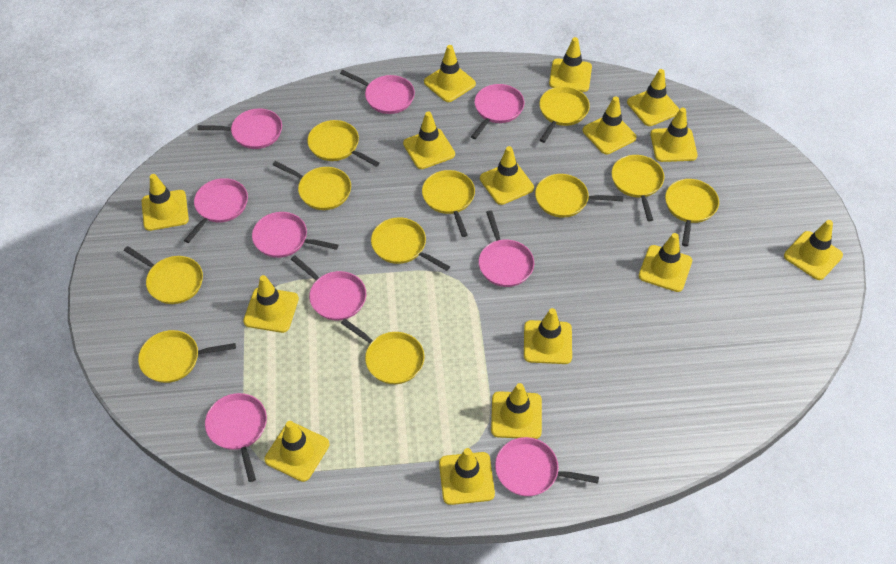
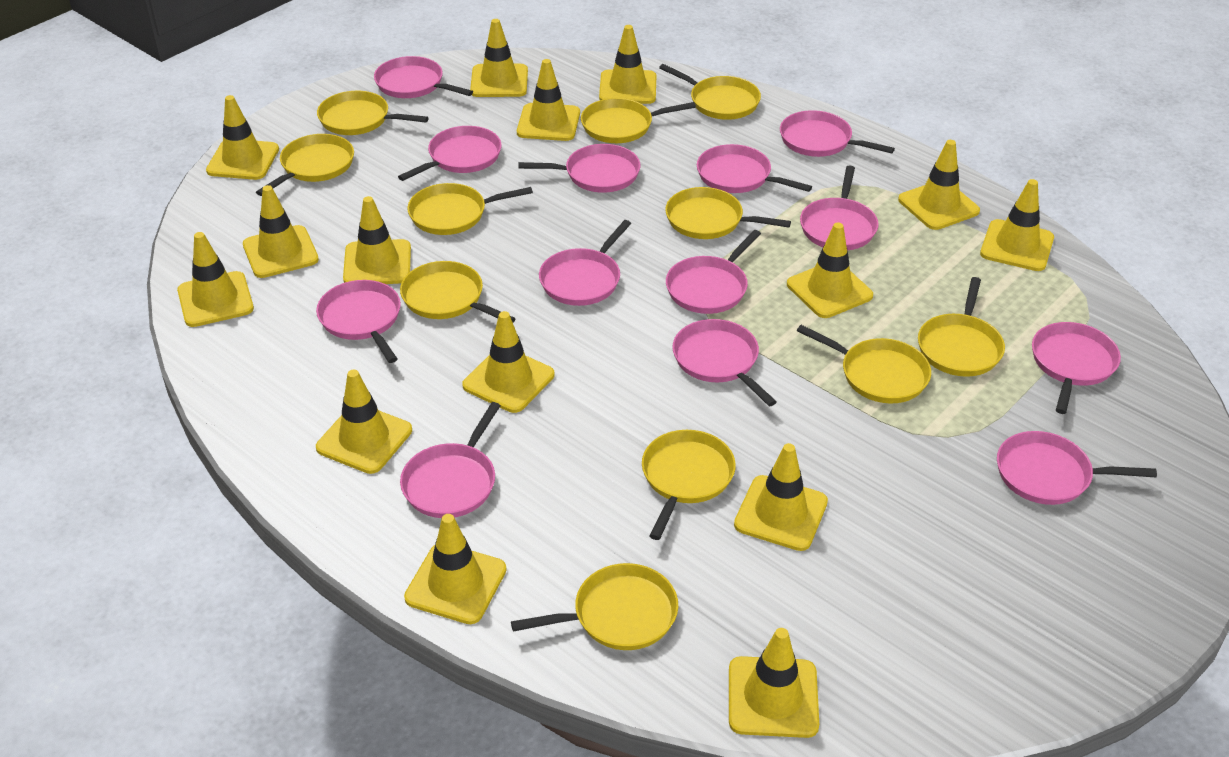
pink pan: 9 -> 13

